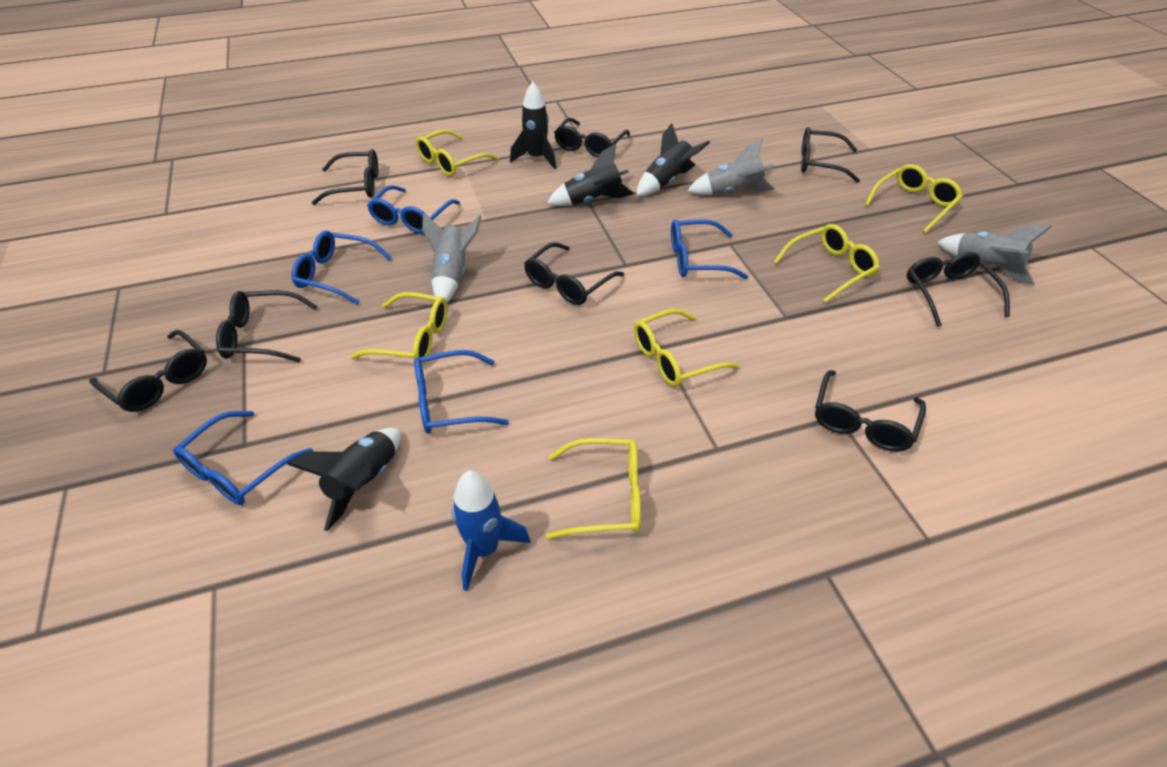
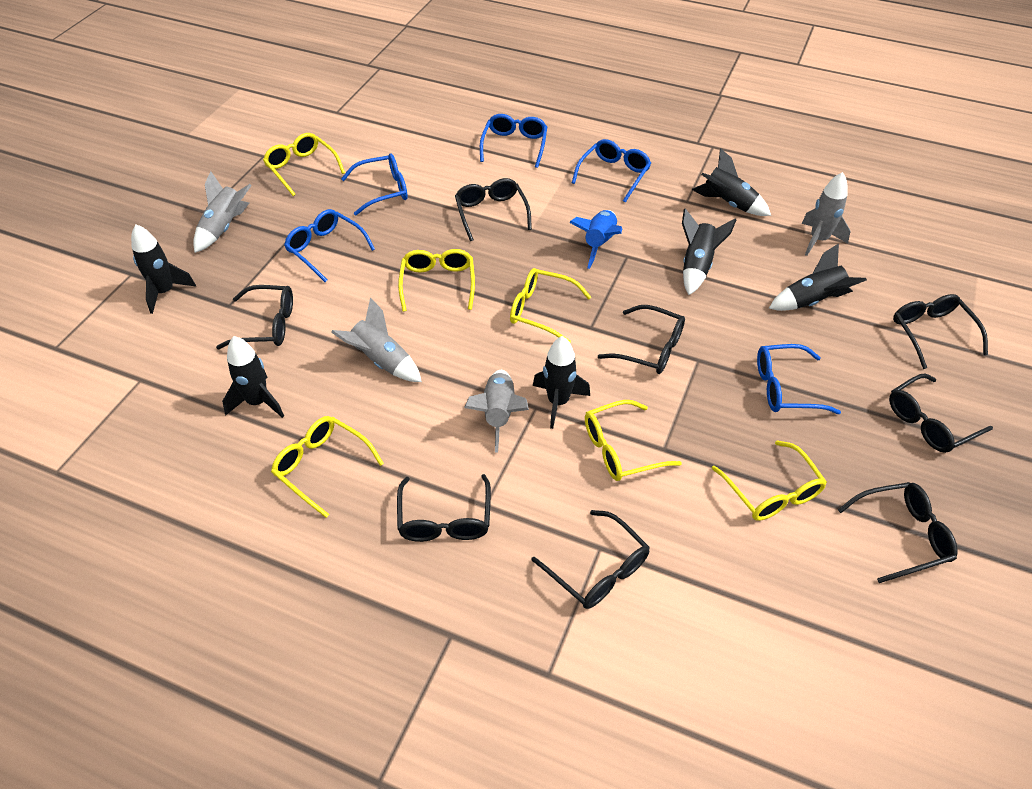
black rocket: 4 -> 6
grey rocket: 3 -> 4

